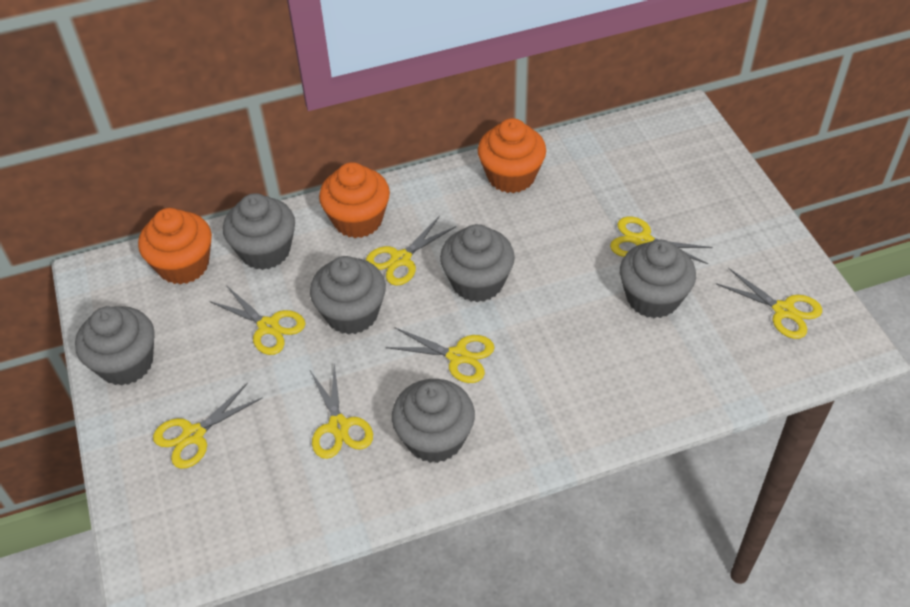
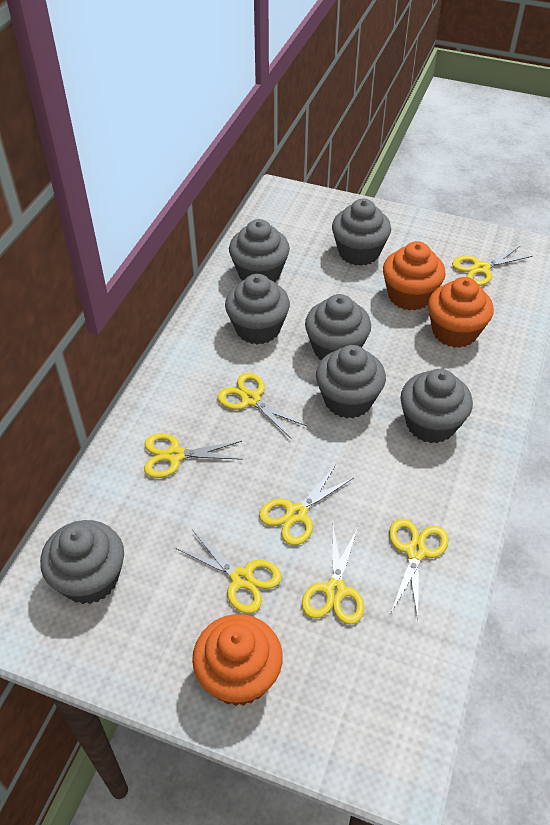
grey cupcake: 6 -> 7

